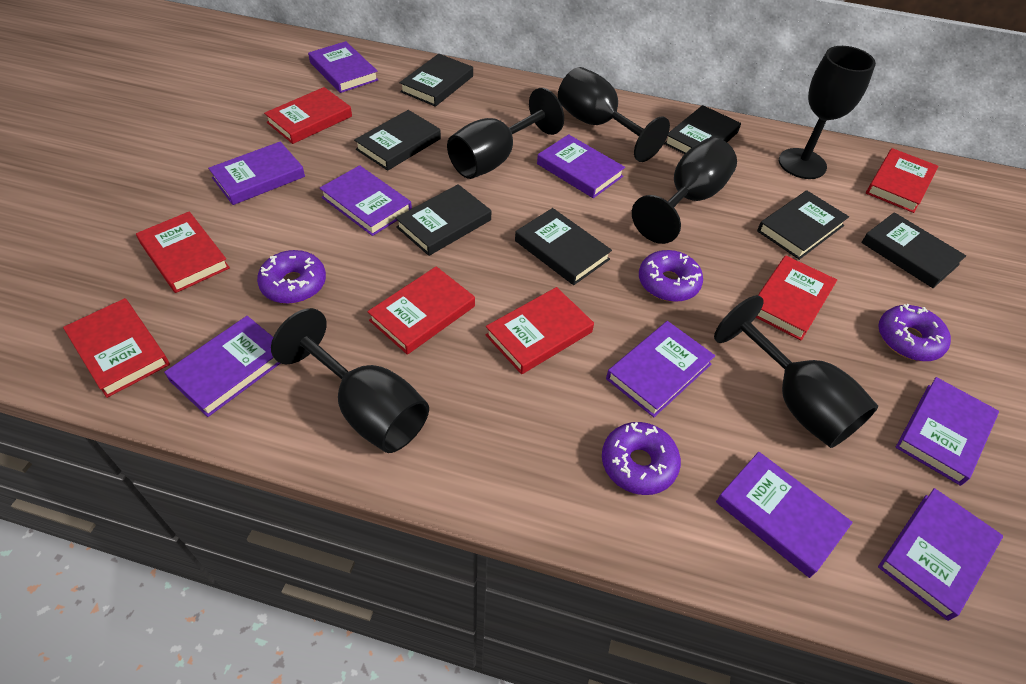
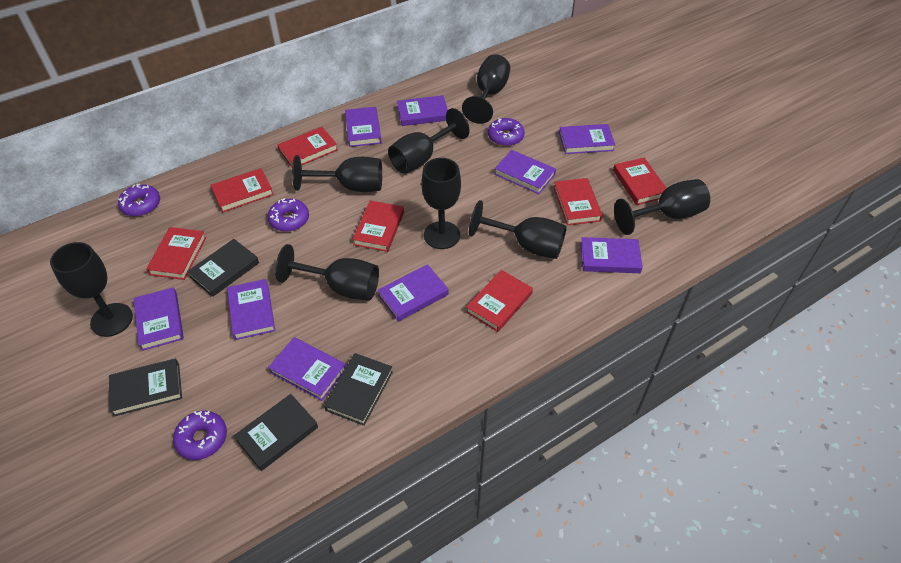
black book: 7 -> 4
black goblet: 6 -> 8

